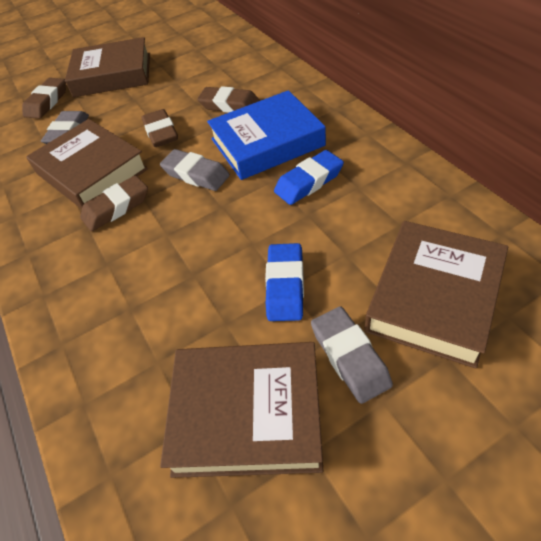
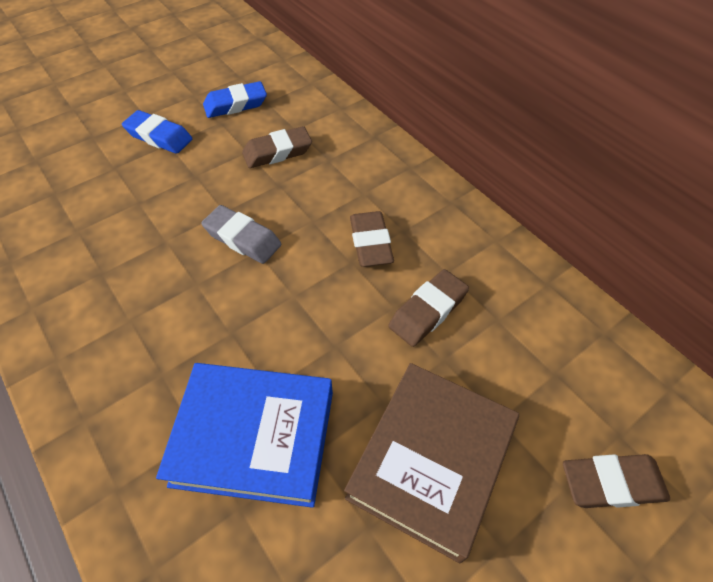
brown book: 4 -> 1
grey eraser: 3 -> 1

